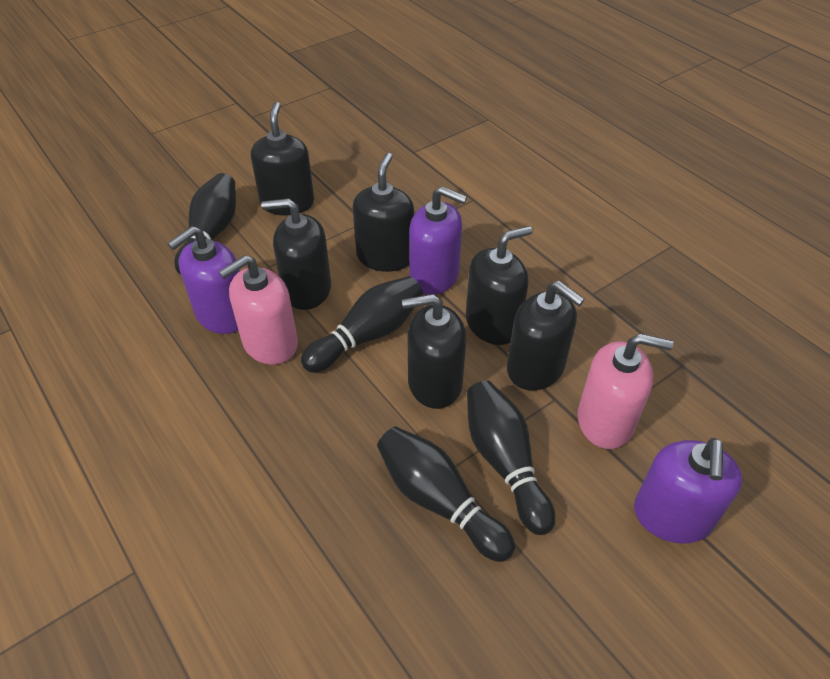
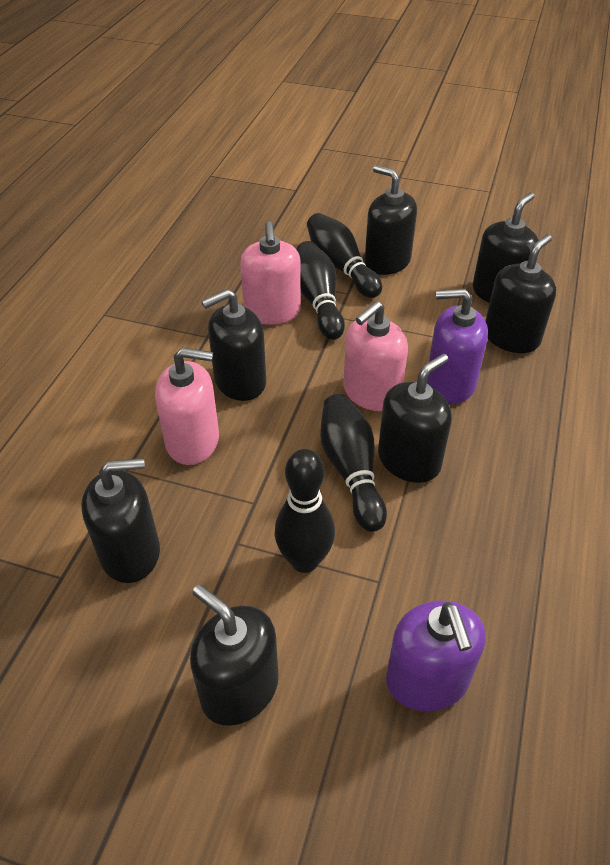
black soap dispenser: 6 -> 7
pink soap dispenser: 2 -> 3
purple soap dispenser: 3 -> 2

